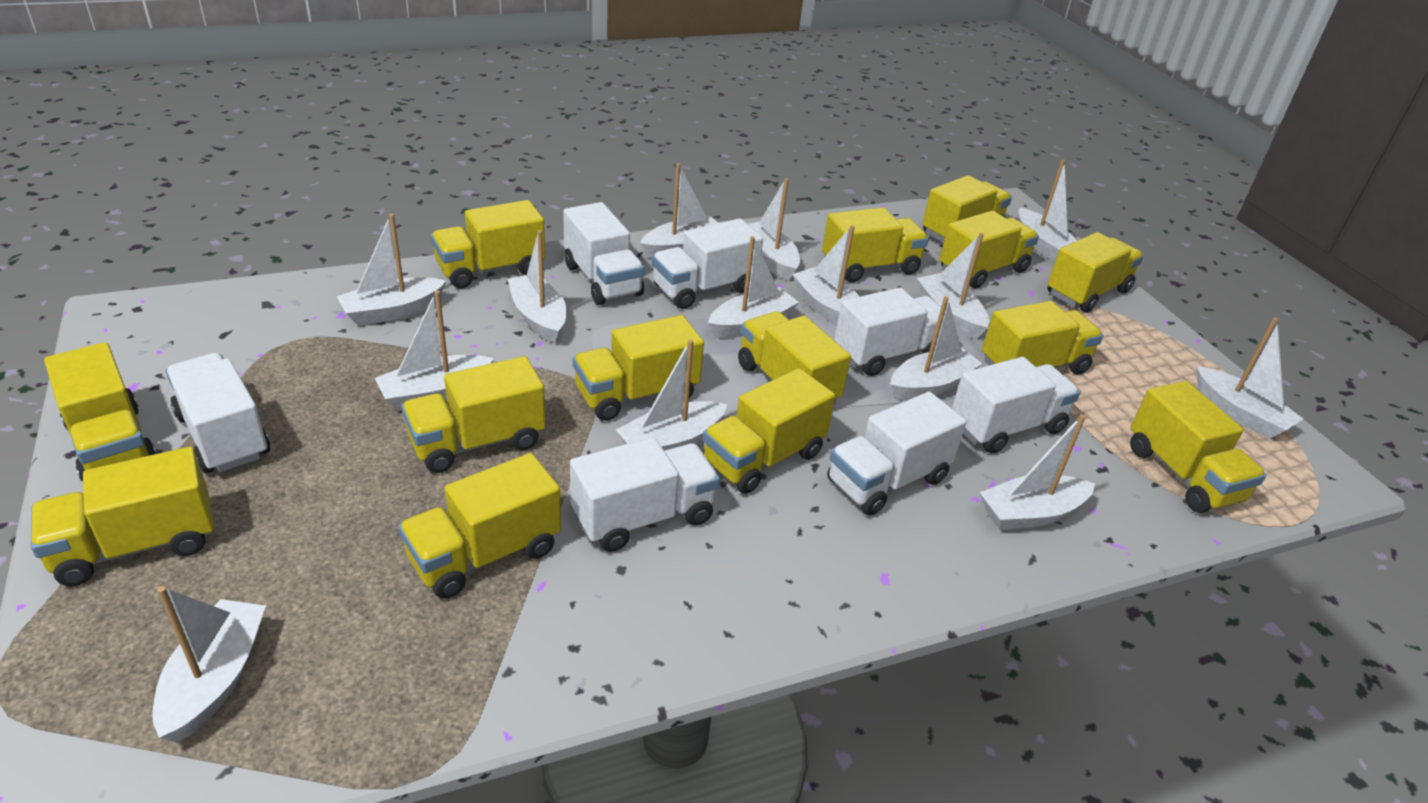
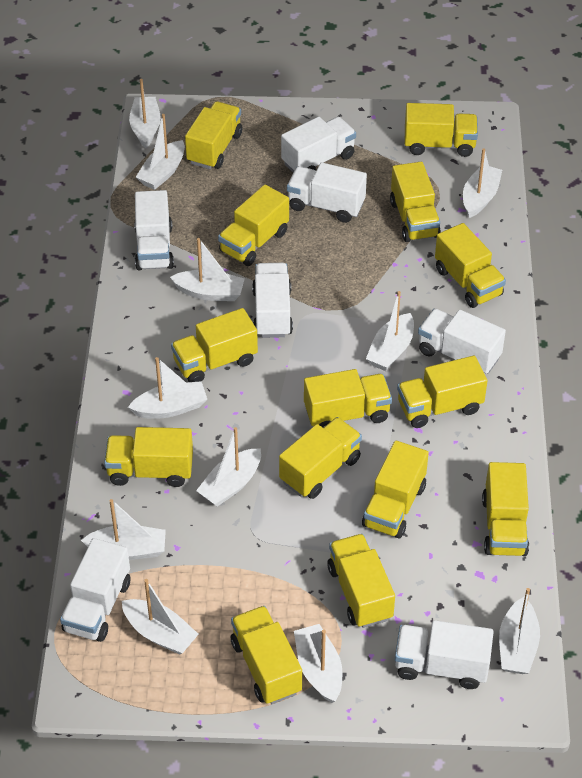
white boat: 14 -> 11

